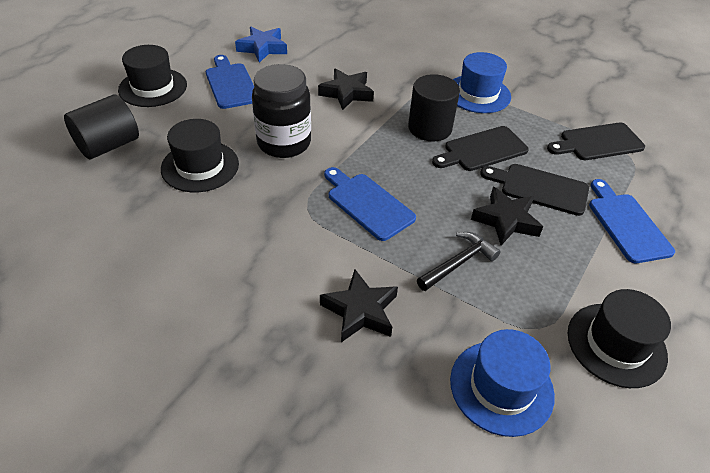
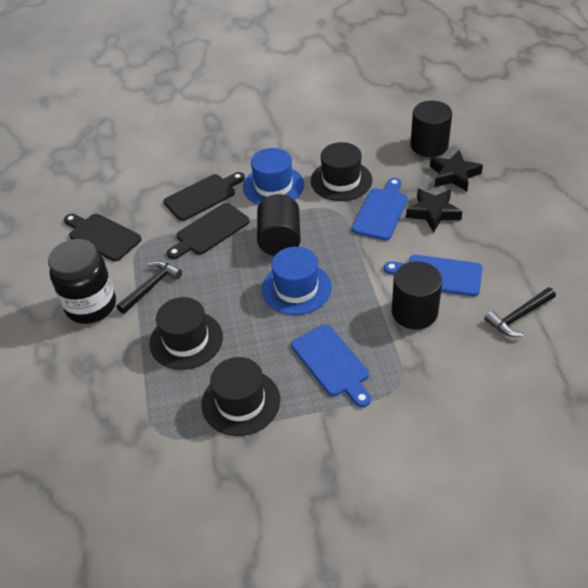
black cylinder: 2 -> 3
black hammer: 1 -> 2
black star: 3 -> 2
blue star: 1 -> 0

